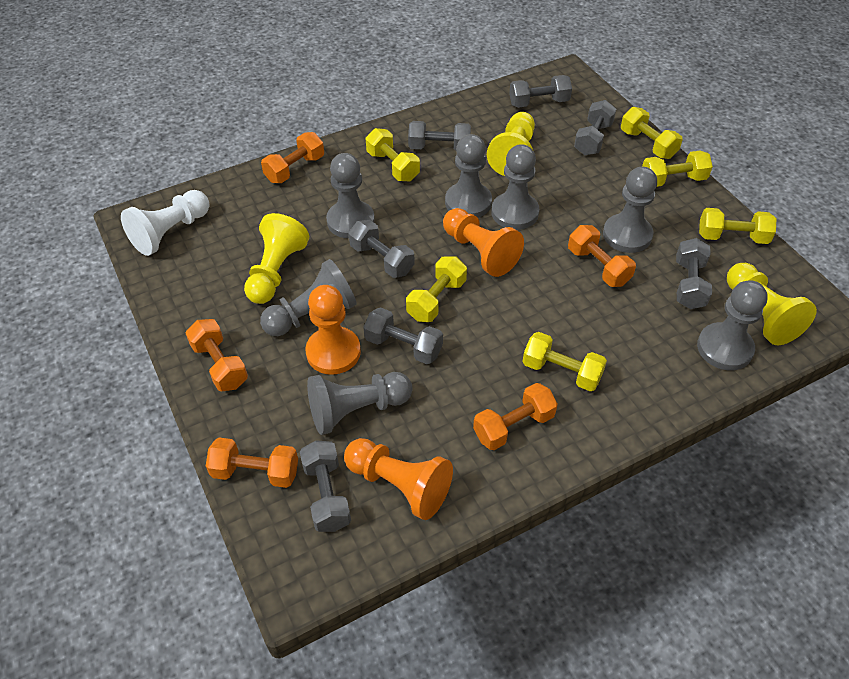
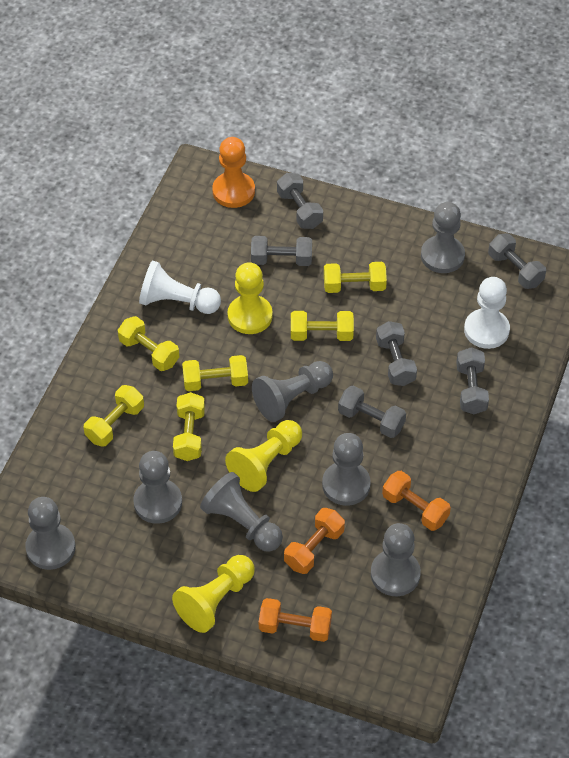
grey dumbbell: 7 -> 6
orange dumbbell: 5 -> 3
orange pawn: 3 -> 1
white pawn: 1 -> 2

